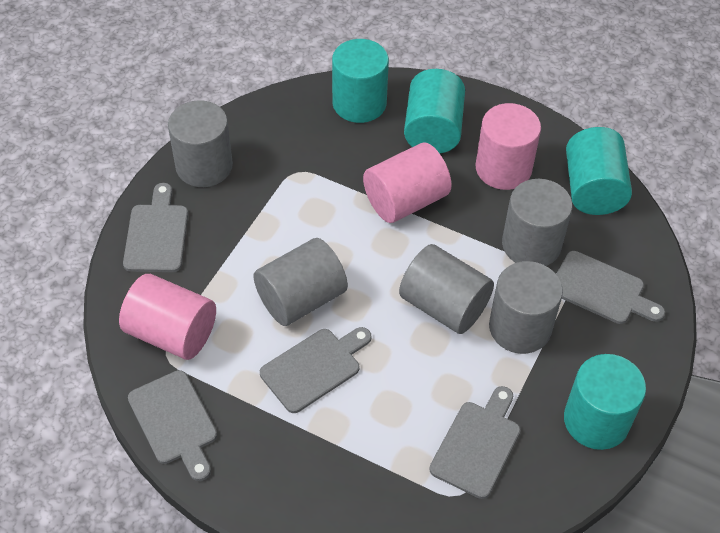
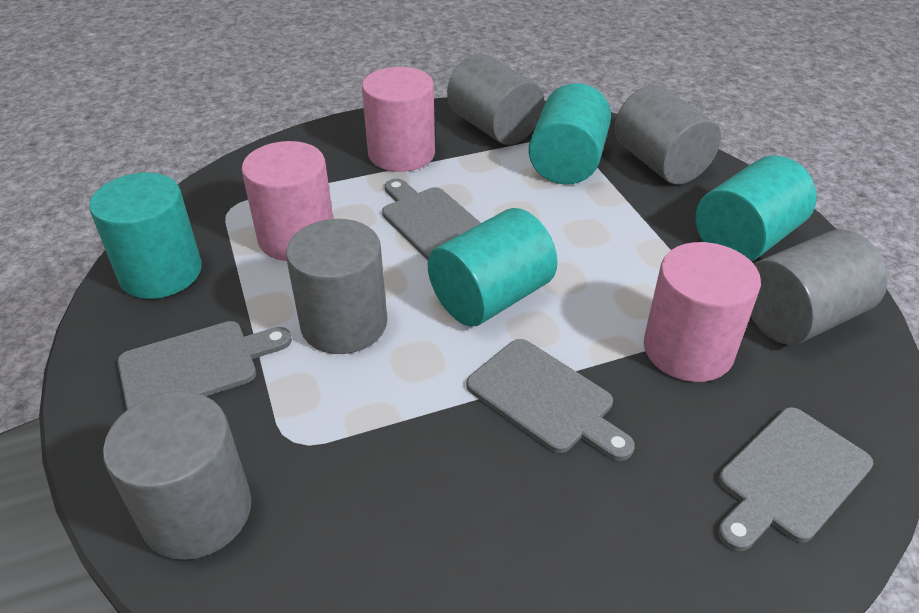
grey cutting board: 5 -> 4

